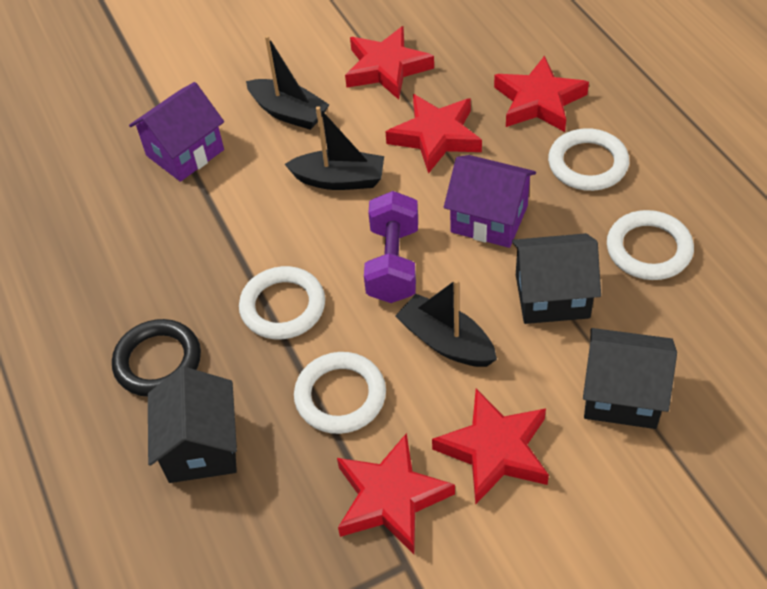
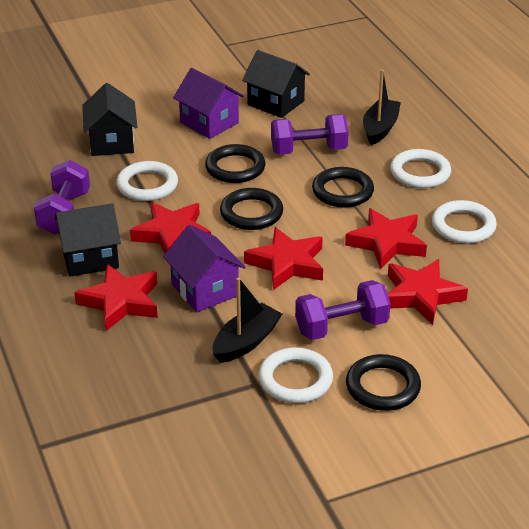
black boat: 3 -> 2
black ring: 1 -> 4
purple dumbbell: 1 -> 3

